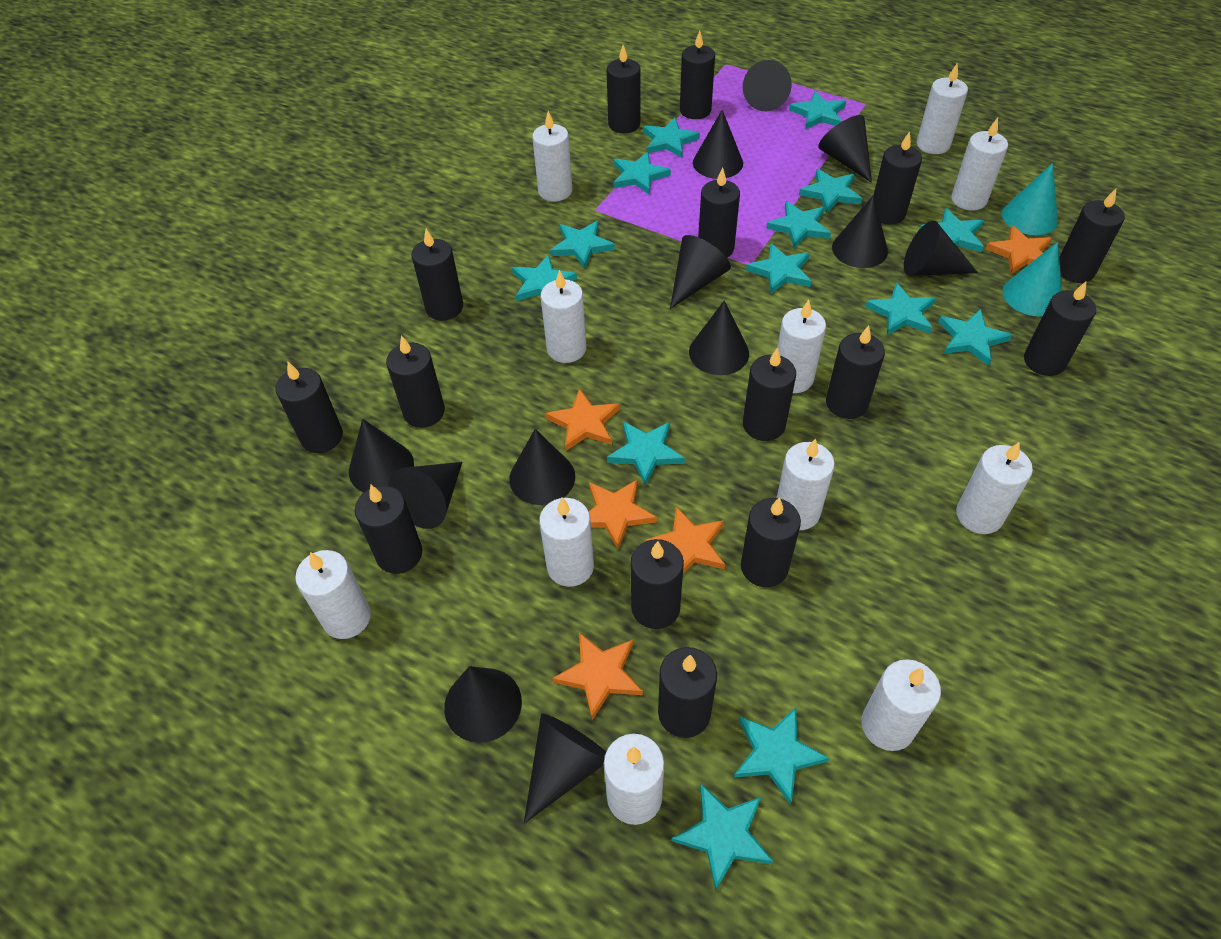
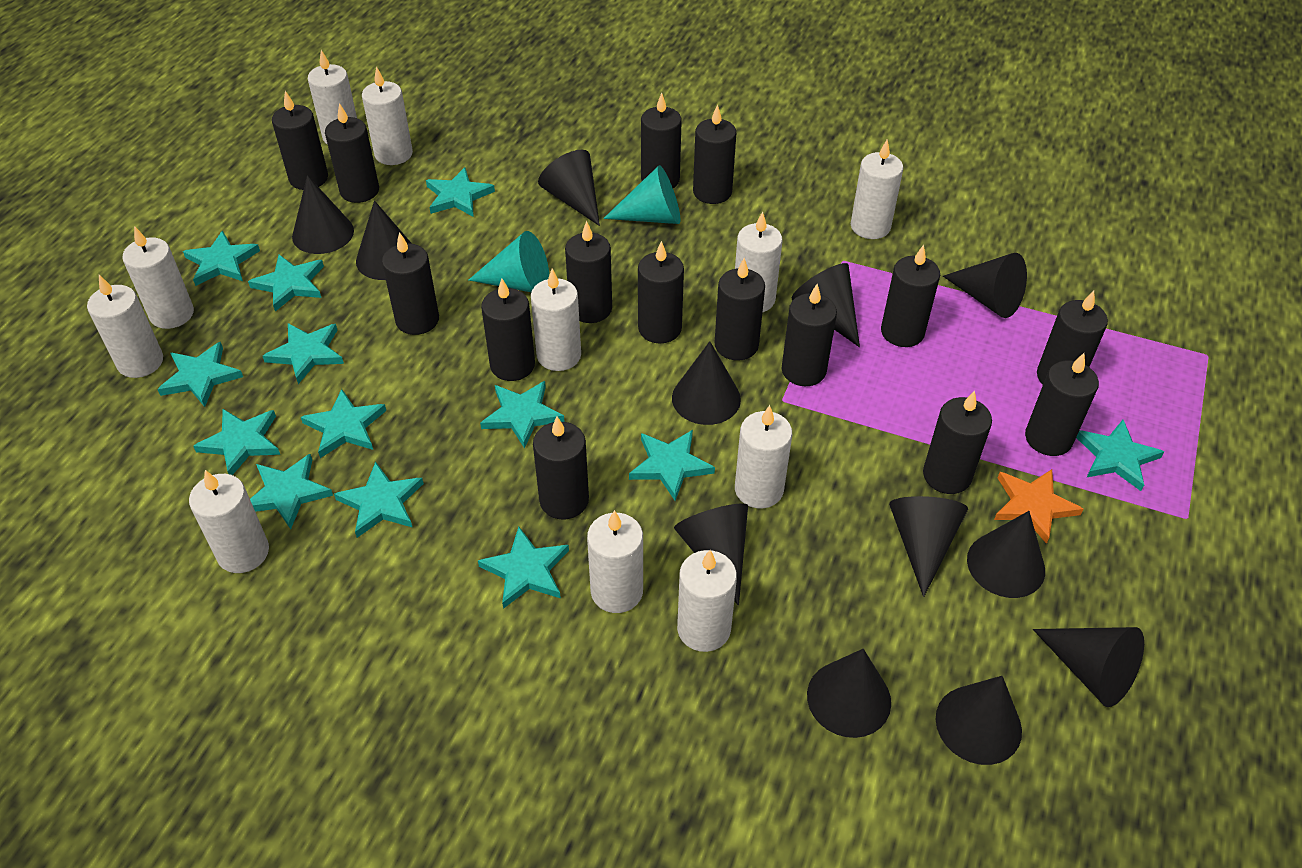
orange star: 5 -> 1
turquoise star: 14 -> 13

